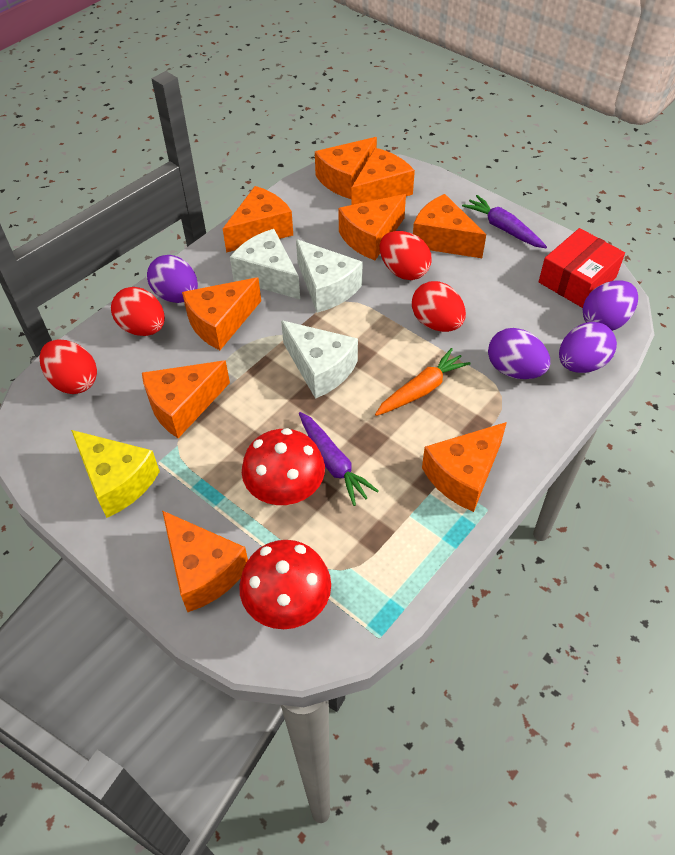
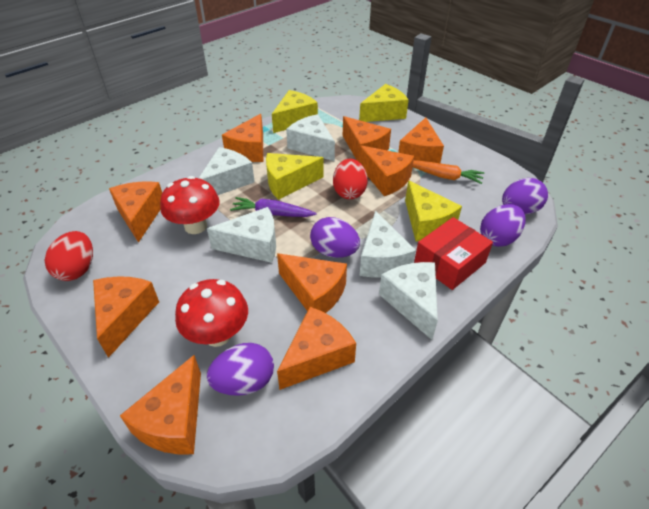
purple carrot: 2 -> 1
red egg: 4 -> 2
white cheese: 3 -> 5
yellow cheese: 1 -> 4

